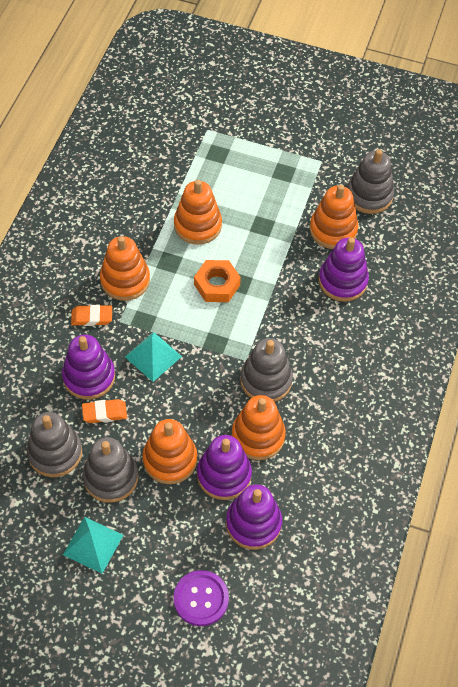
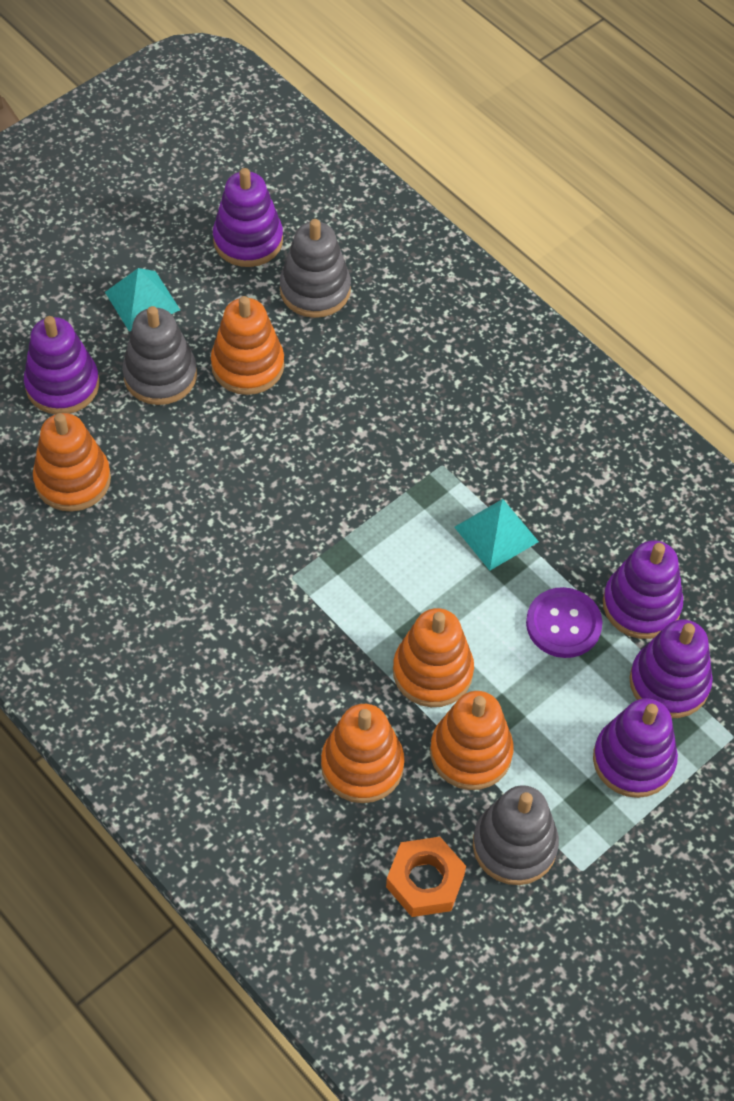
grey stacking toy: 4 -> 3
orange eraser: 2 -> 0
purple stacking toy: 4 -> 5

